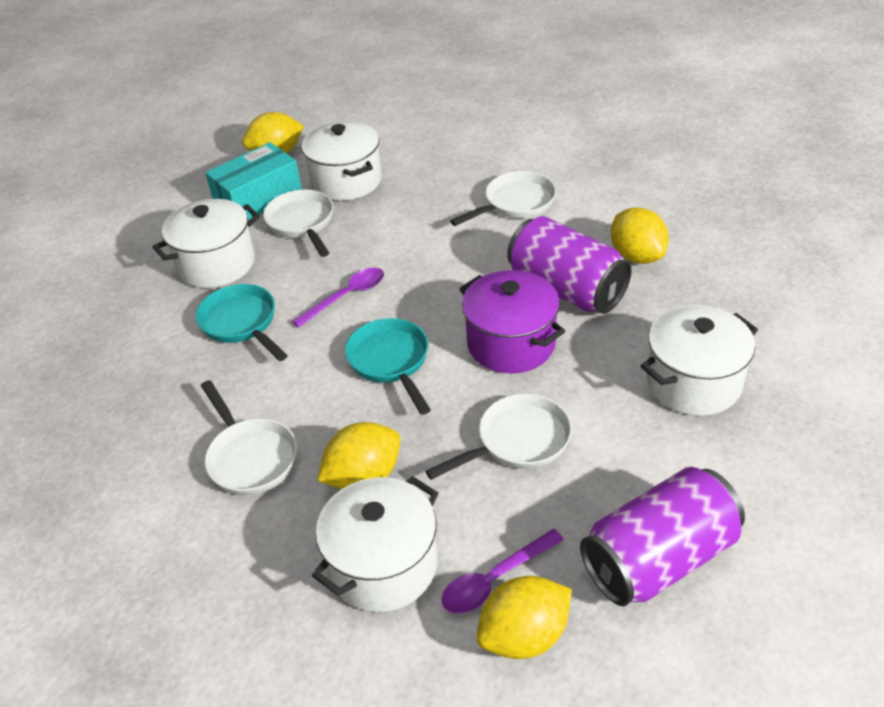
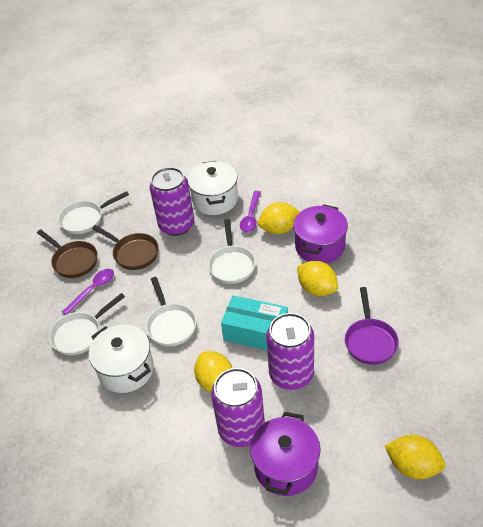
brown pan: 0 -> 2
purple can: 2 -> 3
purple pan: 0 -> 1
purple pot: 1 -> 2
turquoise pan: 2 -> 0
white pot: 4 -> 2

